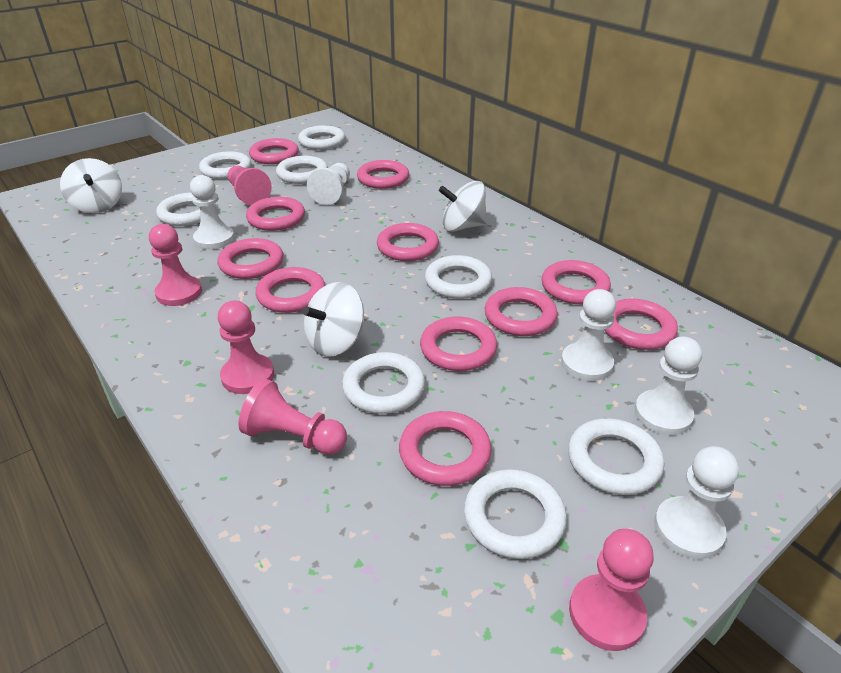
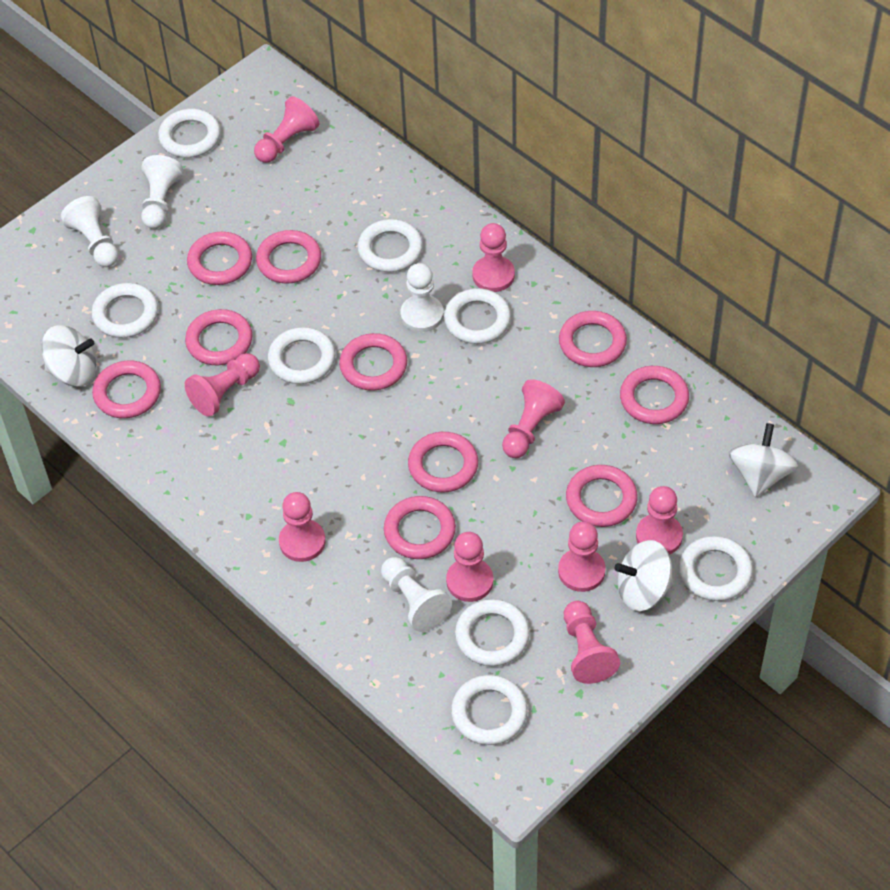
pink pawn: 5 -> 9
pink ring: 11 -> 10
white pawn: 5 -> 4

